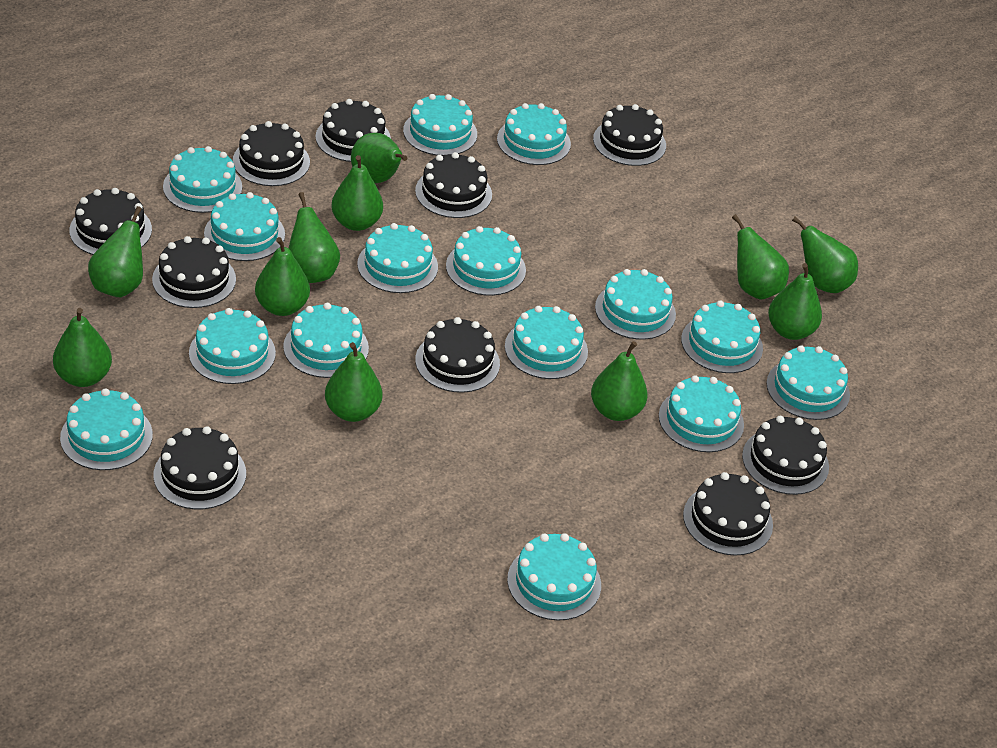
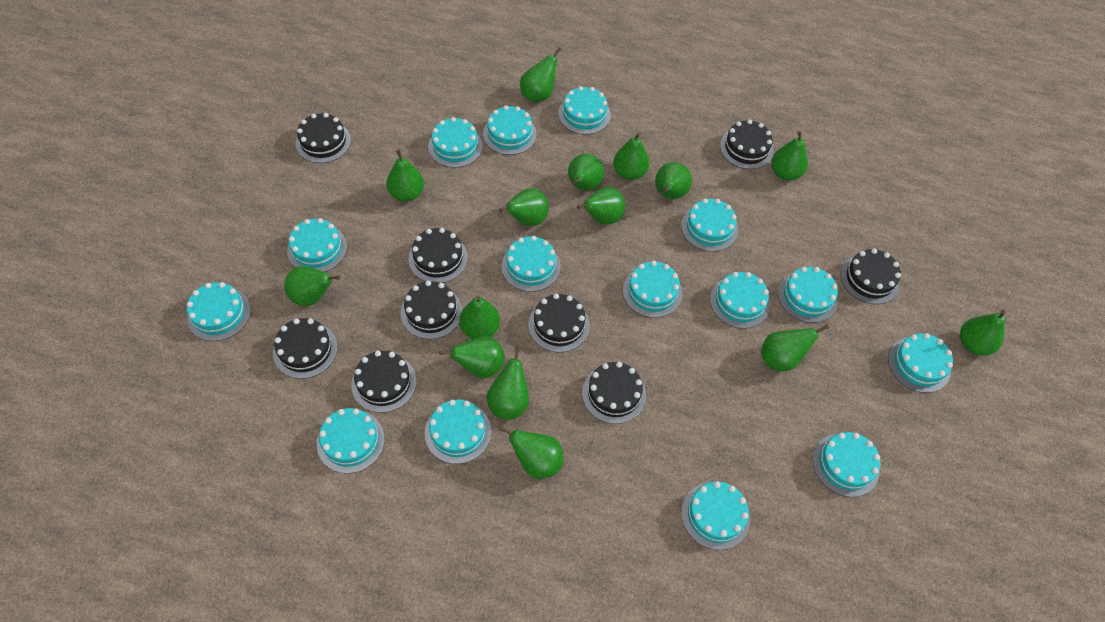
black cake: 10 -> 9
green pear: 11 -> 15

